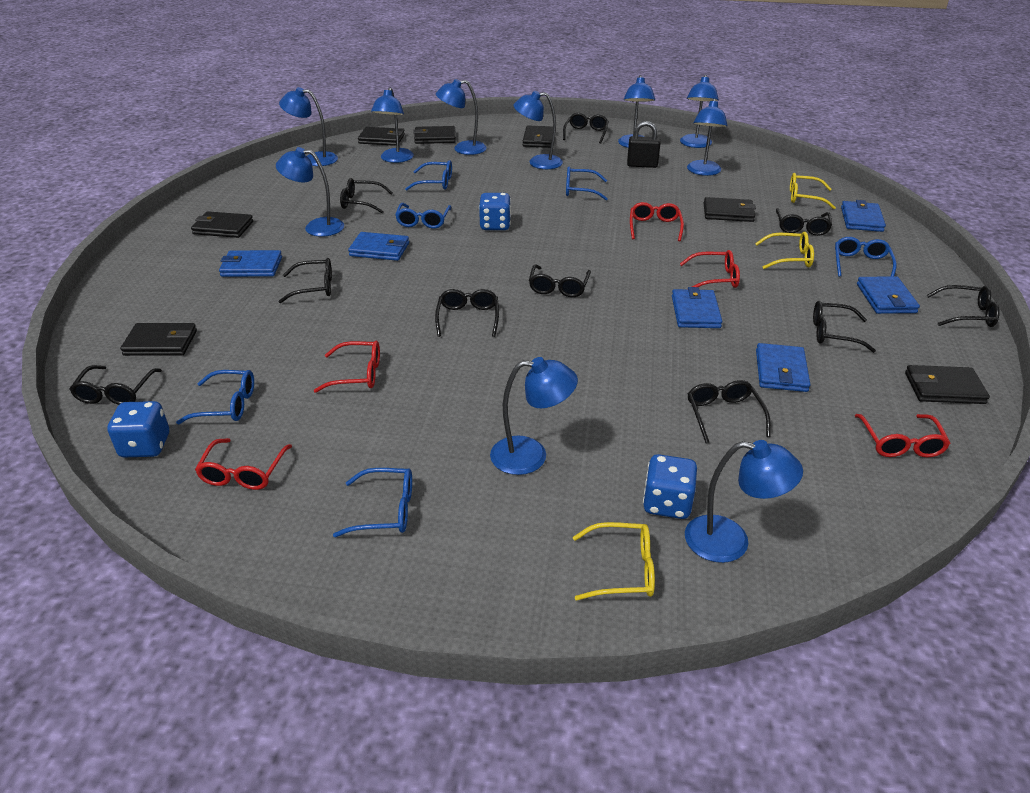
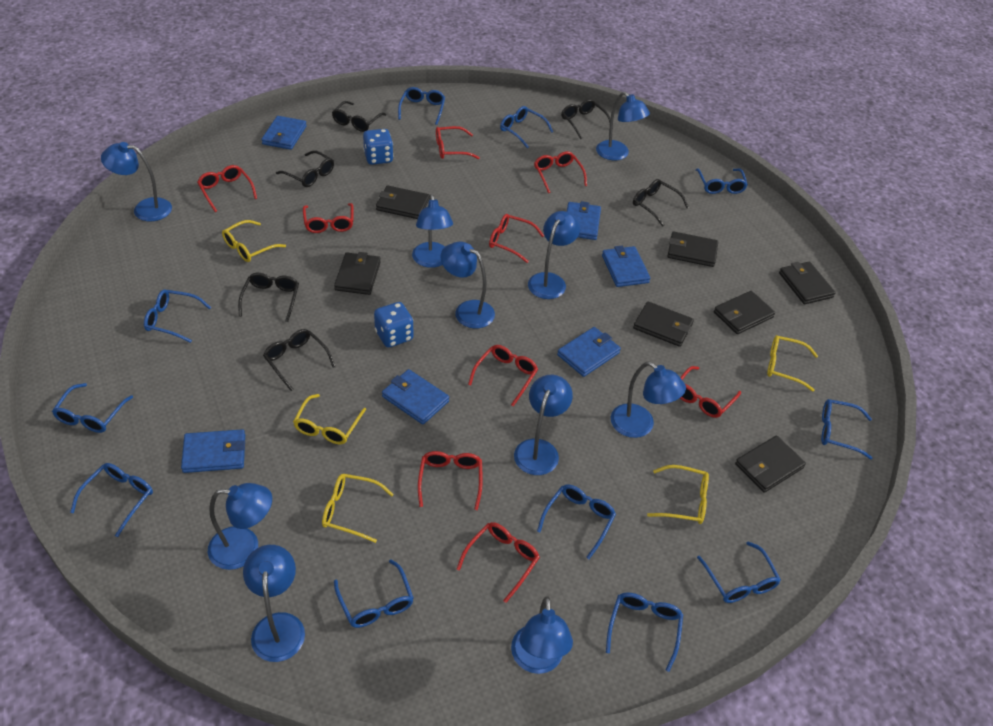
black glasses: 10 -> 6
black padlock: 1 -> 0
blue dice: 3 -> 2
blue glasses: 6 -> 11
red glasses: 5 -> 9
yellow glasses: 3 -> 5

